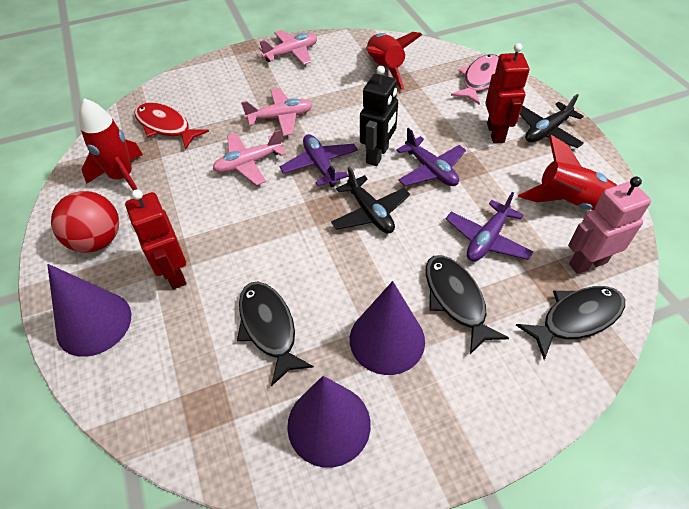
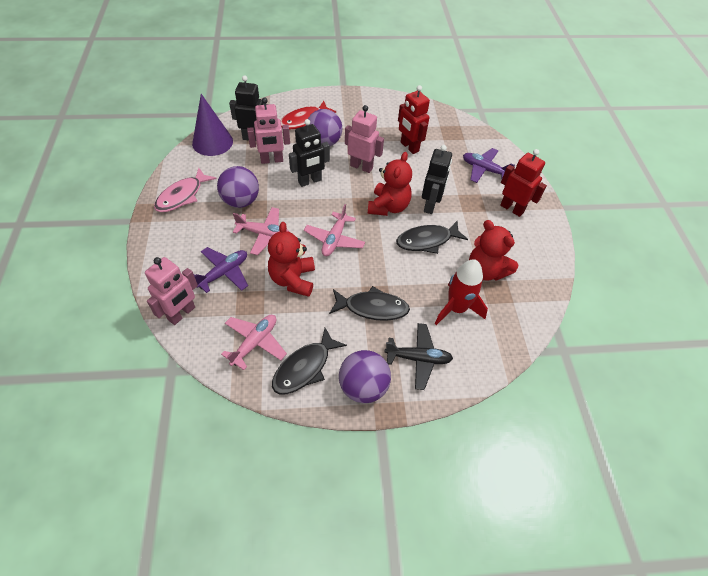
black plane: 2 -> 1
black robot: 1 -> 3
pink robot: 1 -> 3
purple ball: 0 -> 3
purple cone: 3 -> 1
purple plane: 3 -> 2
red ball: 1 -> 0
red rocket: 3 -> 1
red teddy bear: 0 -> 3

